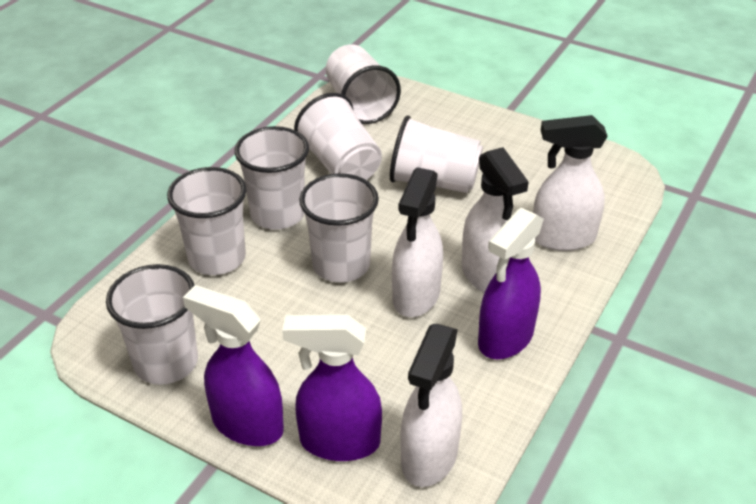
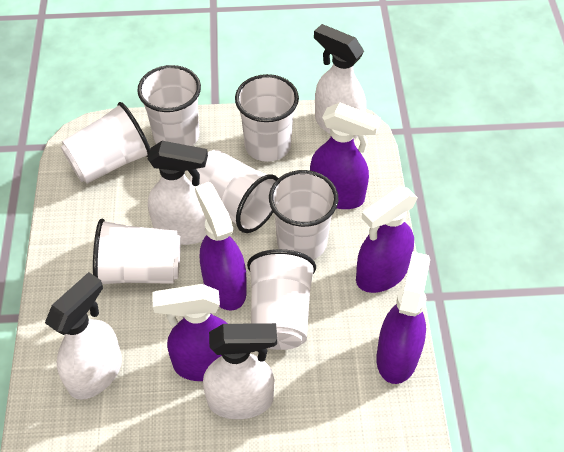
purple spray bottle: 3 -> 5

